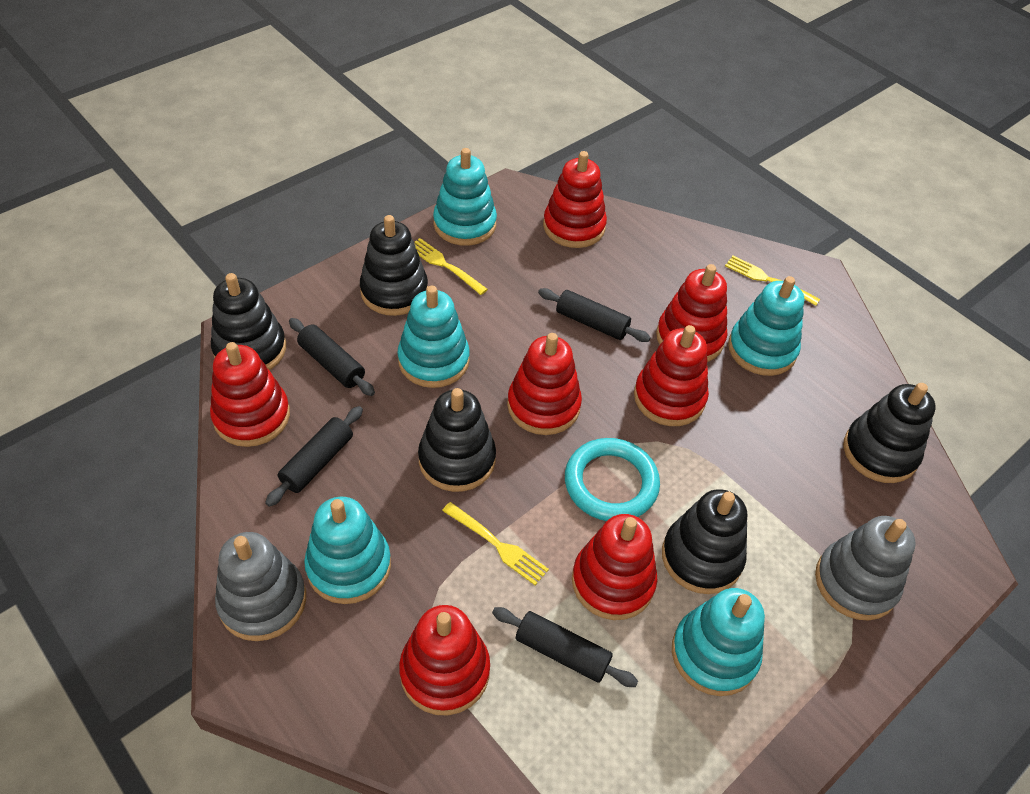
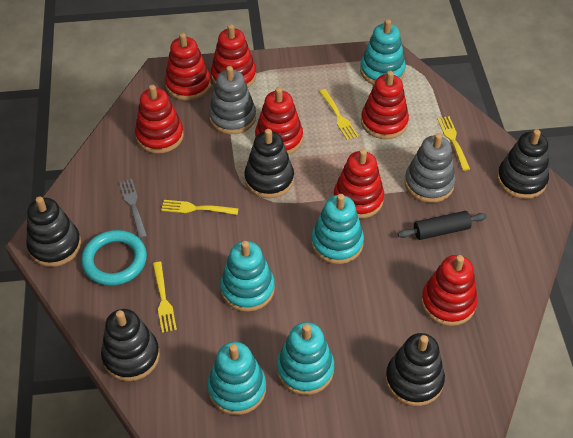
black rolling pin: 4 -> 1
grey fork: 0 -> 1
yellow fork: 3 -> 4

